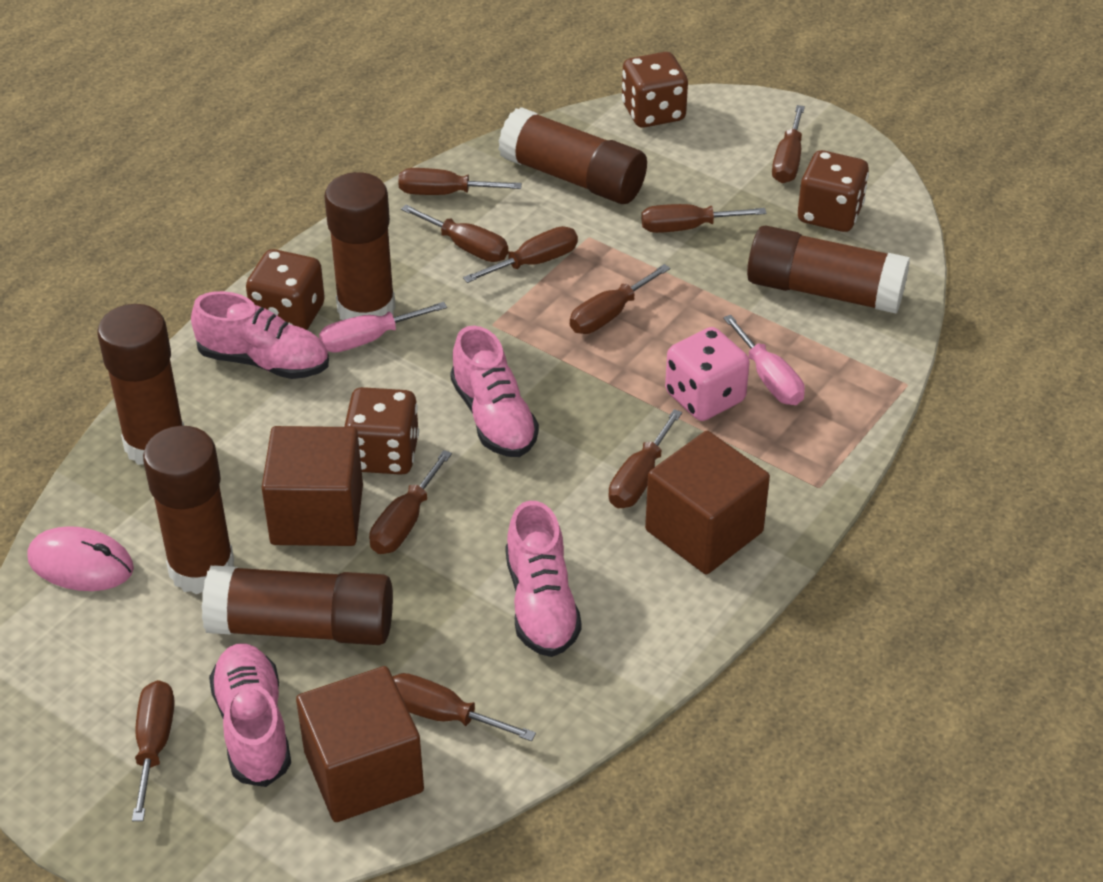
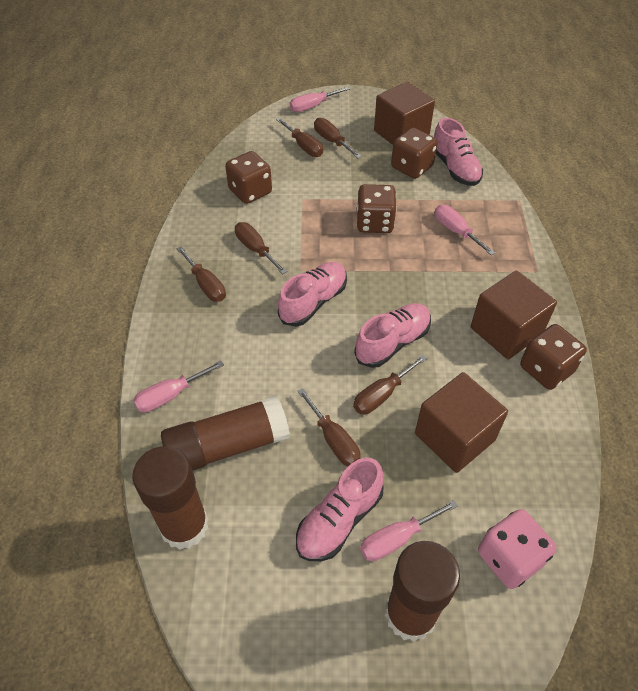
brown glue stick: 6 -> 3
brown screwdriver: 10 -> 6
pink mouse: 1 -> 0
pink screwdriver: 2 -> 4

